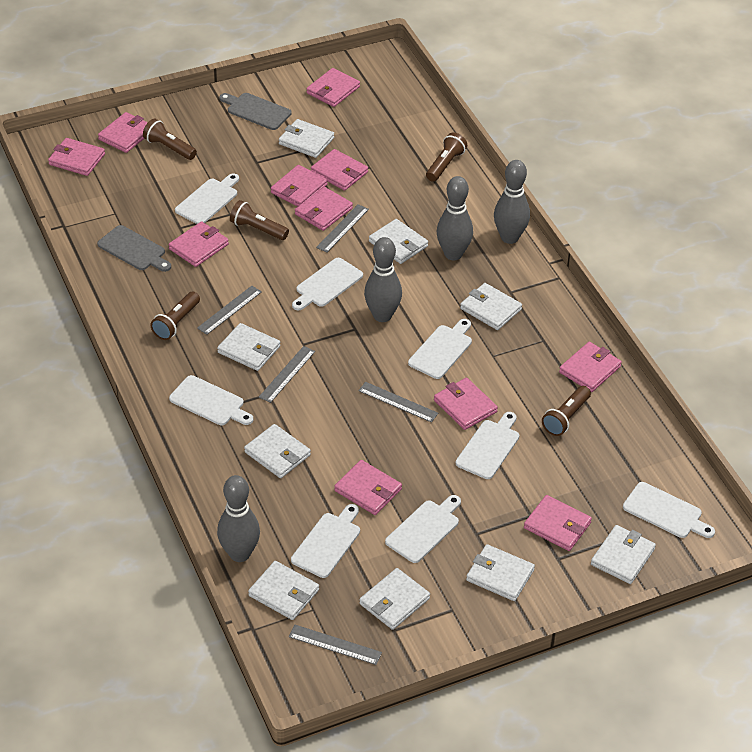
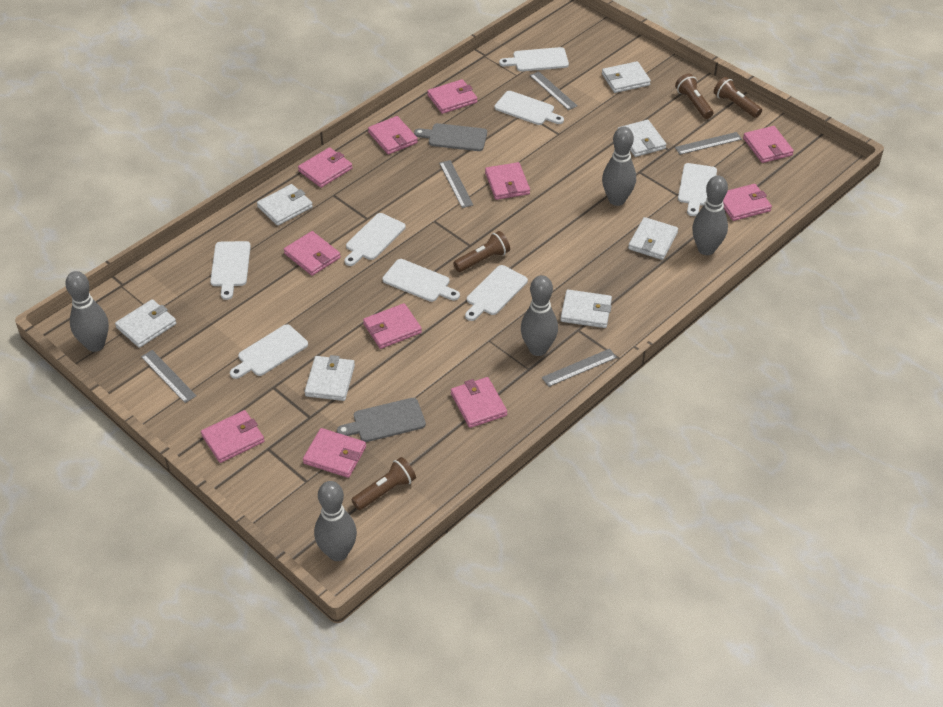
brown flashlight: 5 -> 4
grey bowling pin: 4 -> 5
white wallet: 9 -> 7

